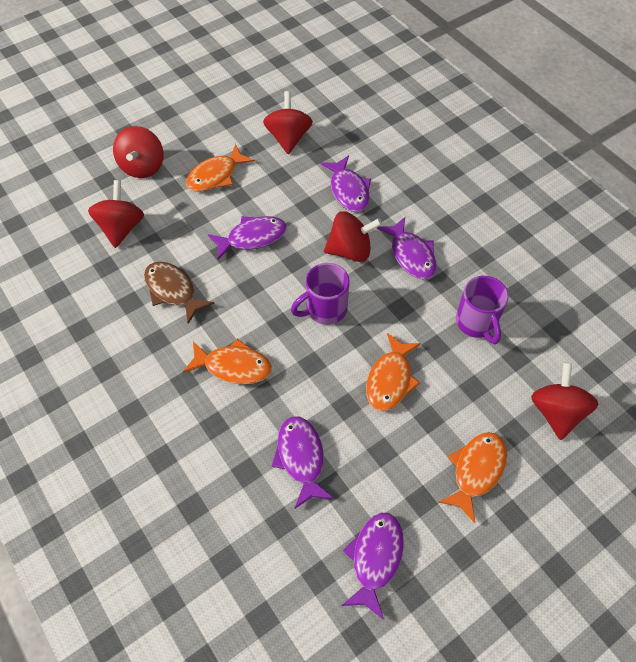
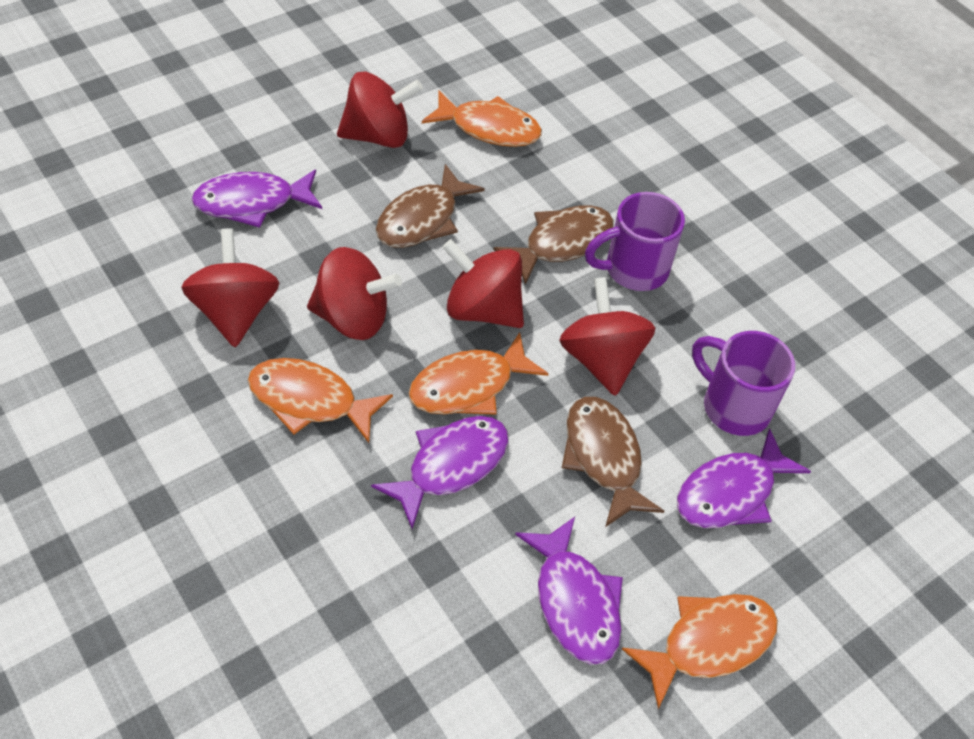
brown fish: 1 -> 3
purple fish: 5 -> 4

